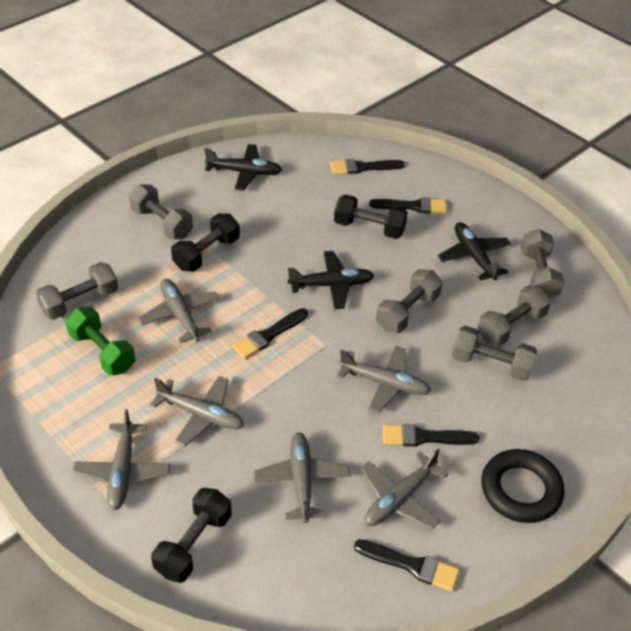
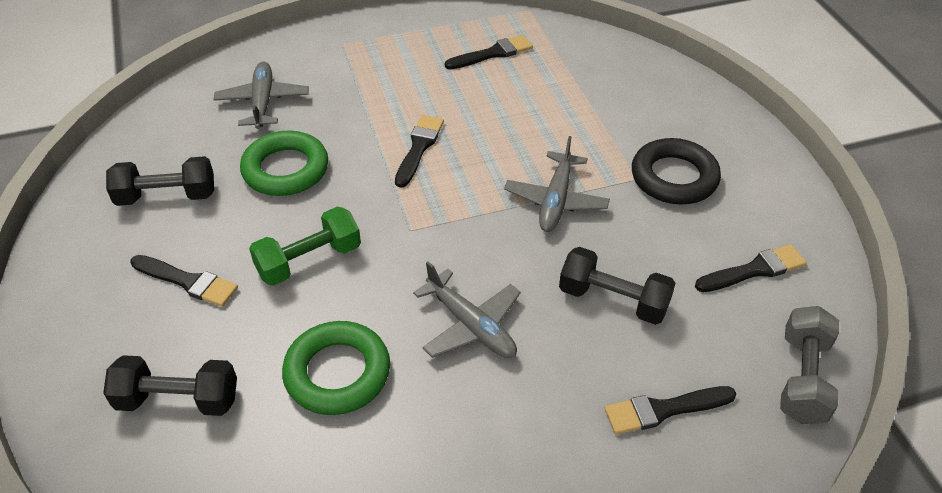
black plane: 3 -> 0
green ring: 0 -> 2
grey dumbbell: 6 -> 1
grey plane: 6 -> 3

